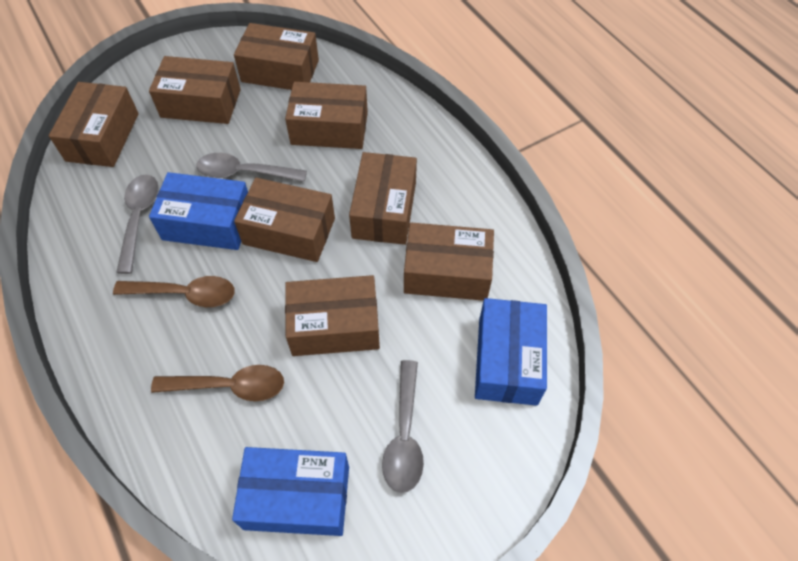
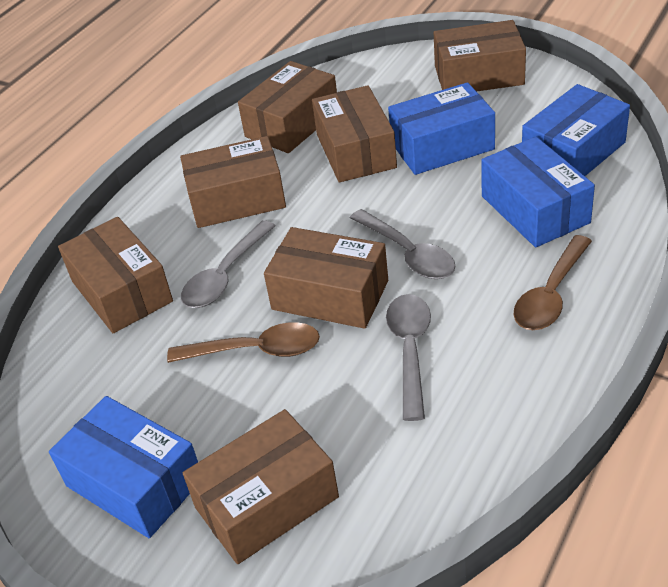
blue box: 3 -> 4
brown box: 8 -> 7

